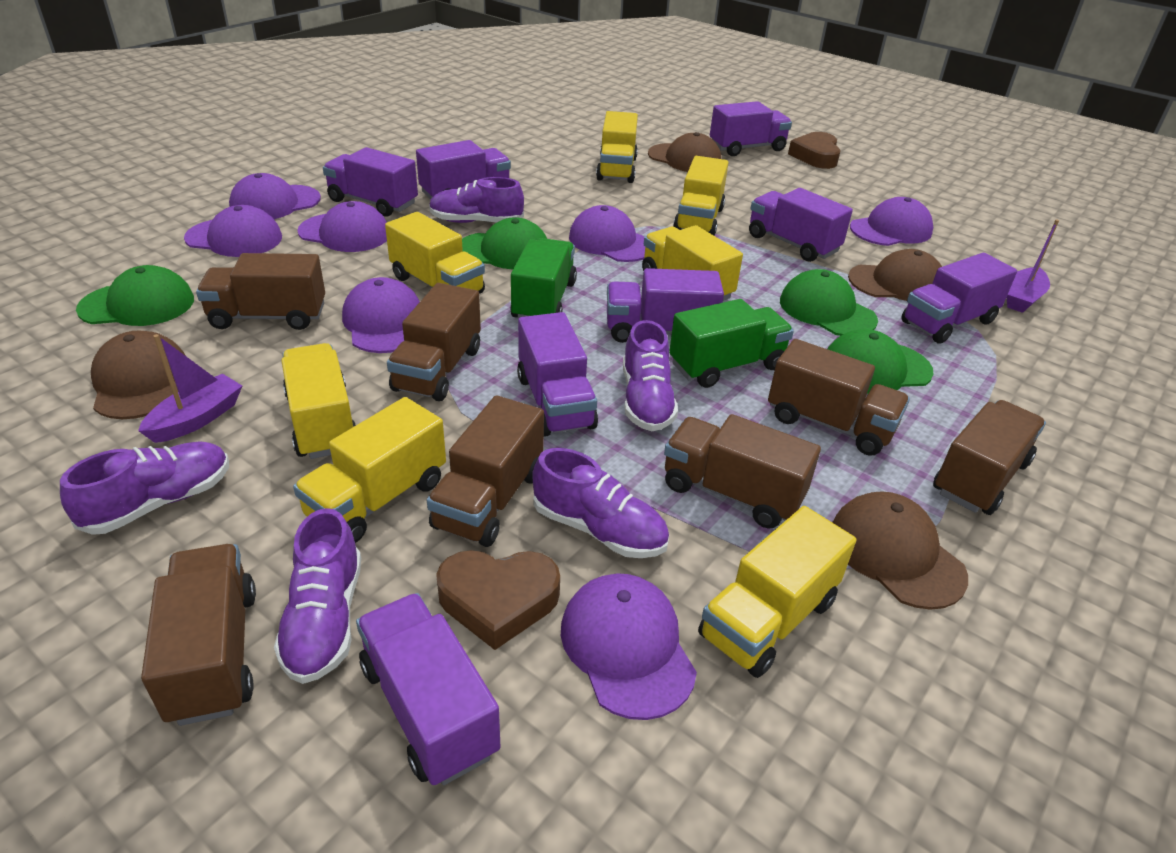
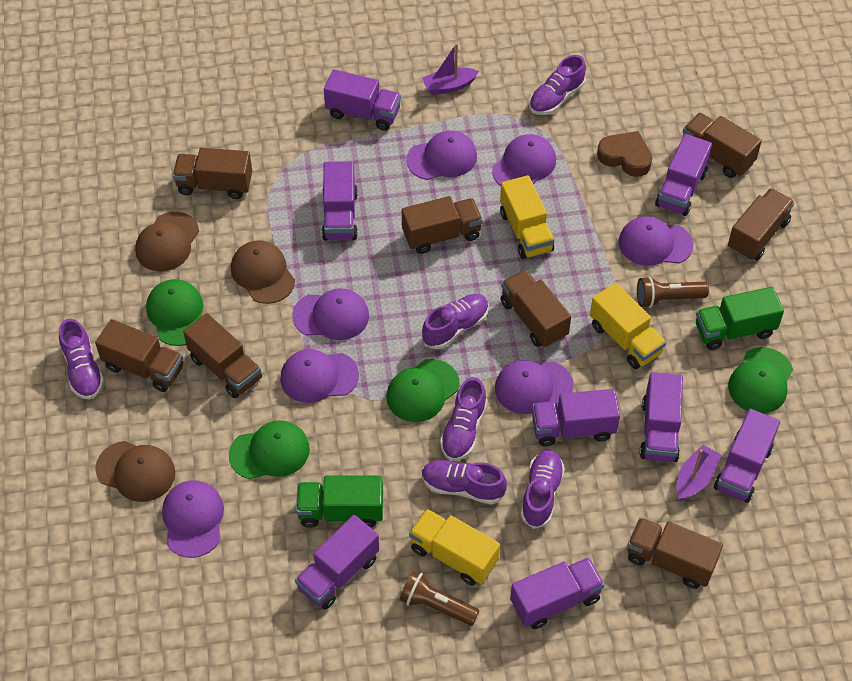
brown cap: 4 -> 3
brown flashlight: 0 -> 2
brown heart: 2 -> 1
brown truck: 7 -> 8
purple shoe: 5 -> 6
yellow truck: 7 -> 3

